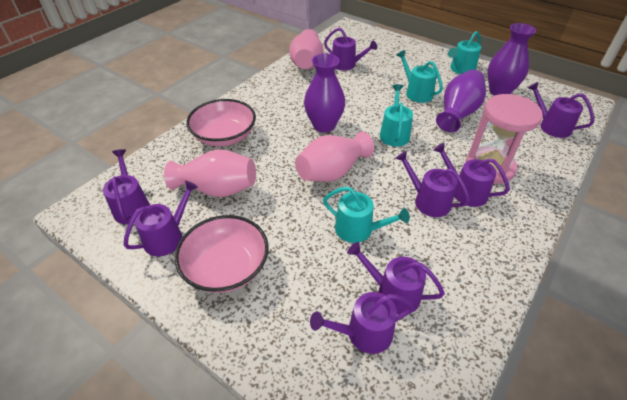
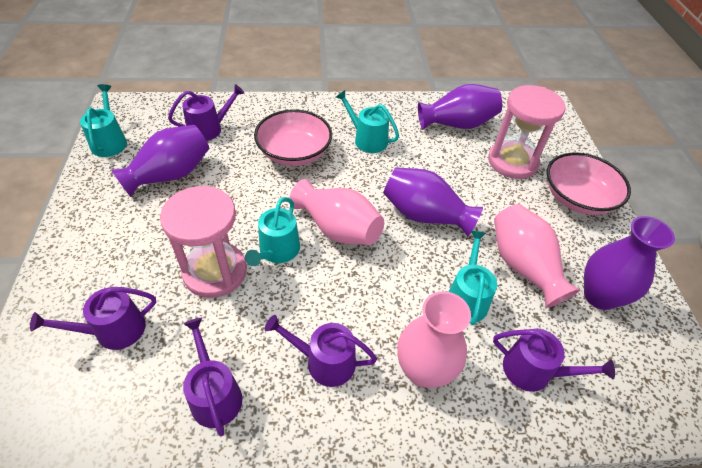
pink hourglass: 1 -> 2
purple vase: 3 -> 4
purple watering can: 8 -> 5

